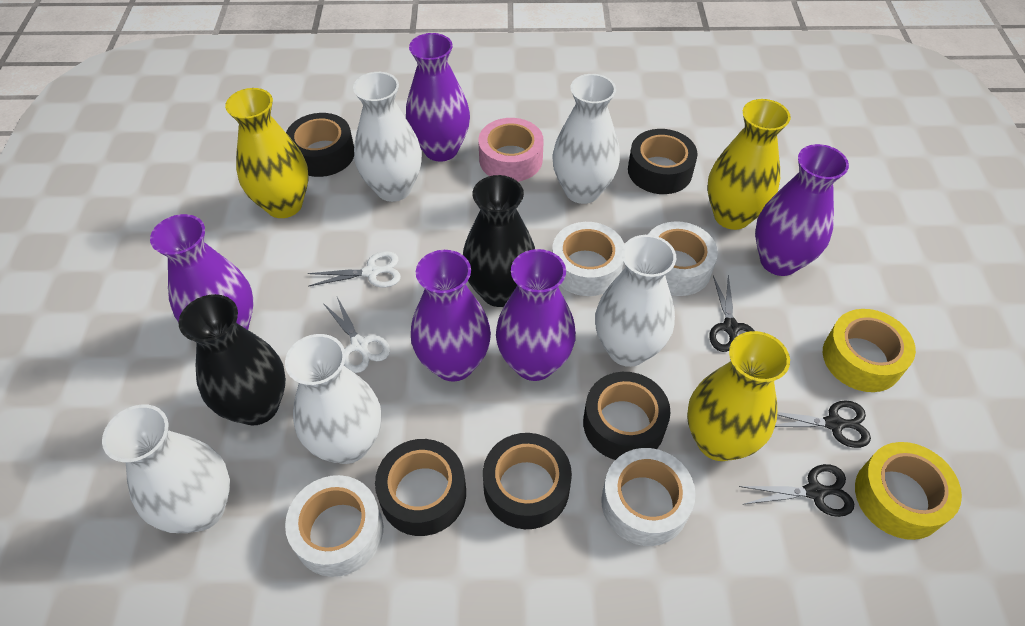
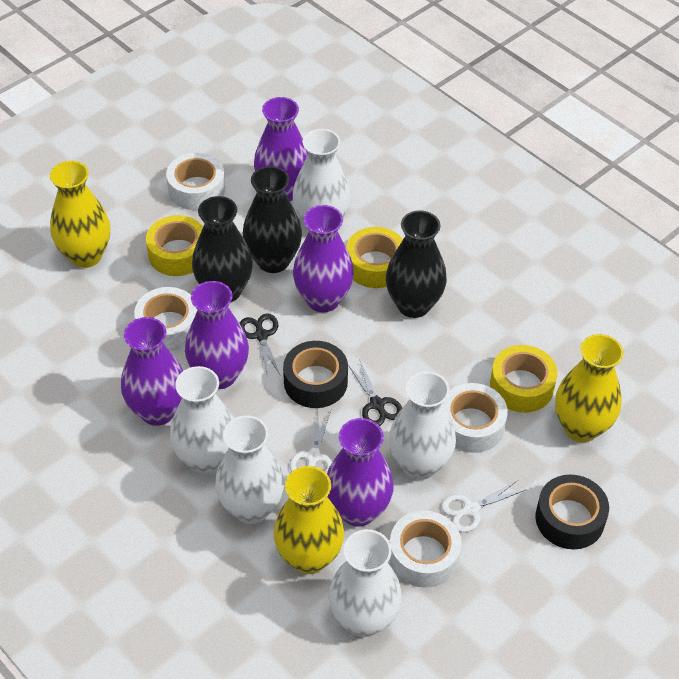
black scissors: 3 -> 2
black tape: 5 -> 2
black vase: 2 -> 3
pink tape: 1 -> 0
yellow tape: 2 -> 3

